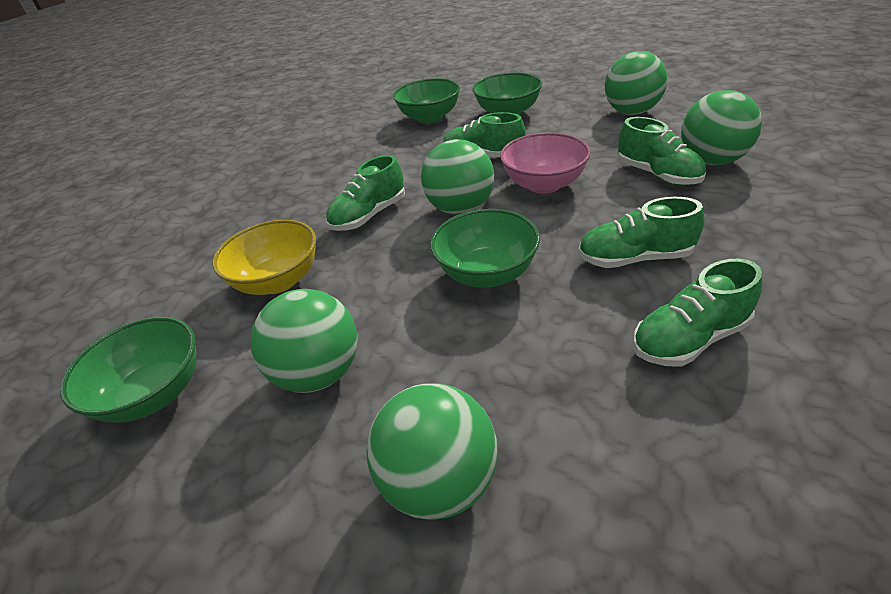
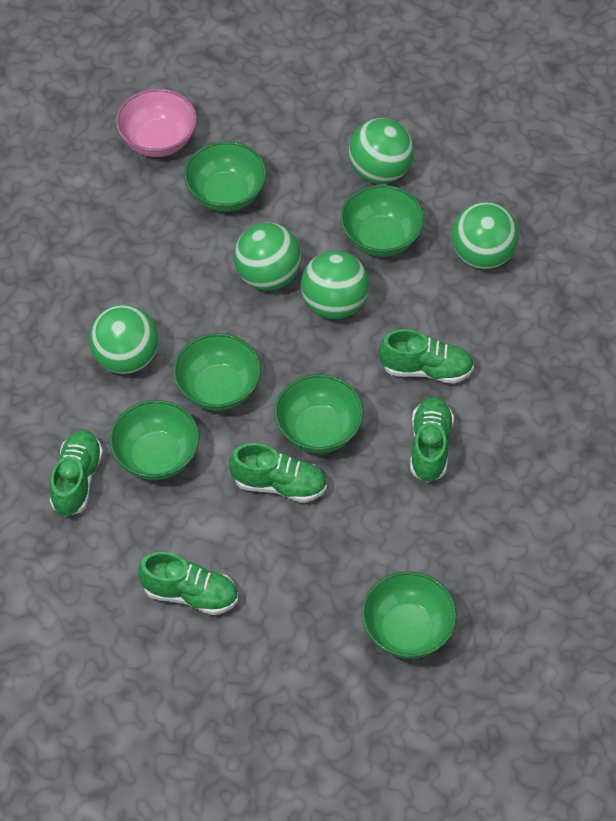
green bowl: 4 -> 6
yellow bowl: 1 -> 0

